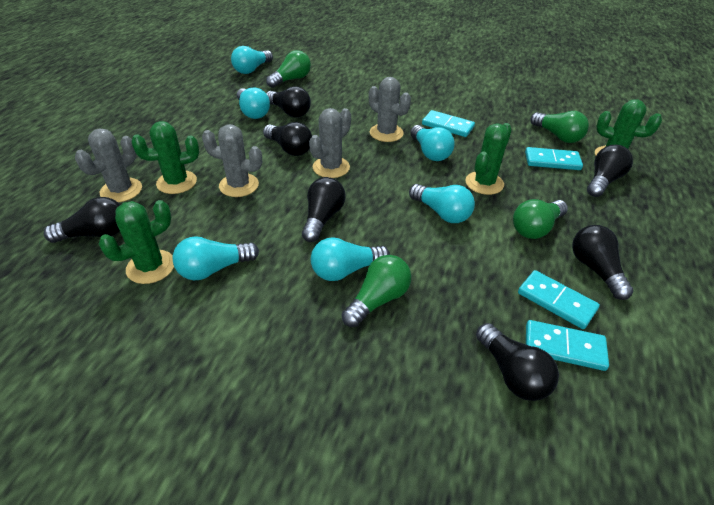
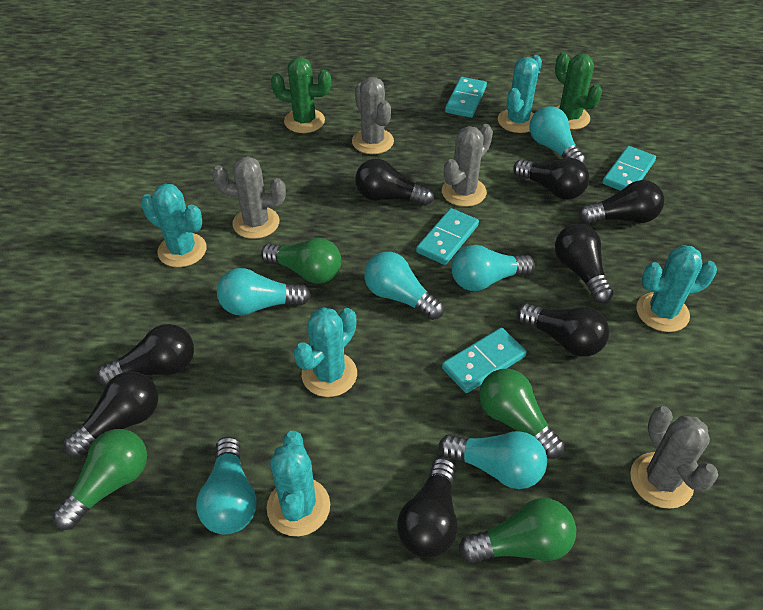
black light bulb: 7 -> 8
green cactus: 4 -> 2
turquoise cactus: 0 -> 5

